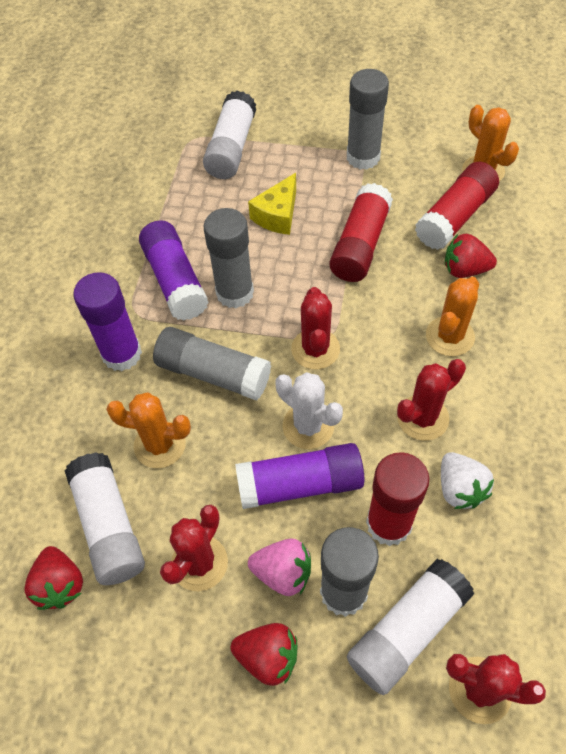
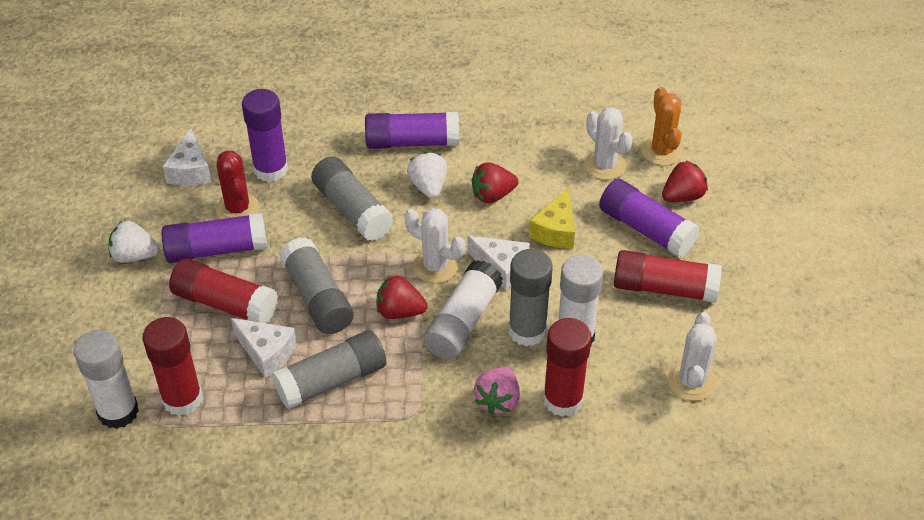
orange cactus: 3 -> 1
purple glue stick: 3 -> 4
red cactus: 4 -> 1
red glue stick: 3 -> 4
white cactus: 1 -> 3
white cheese: 0 -> 3
white strawberry: 1 -> 2

